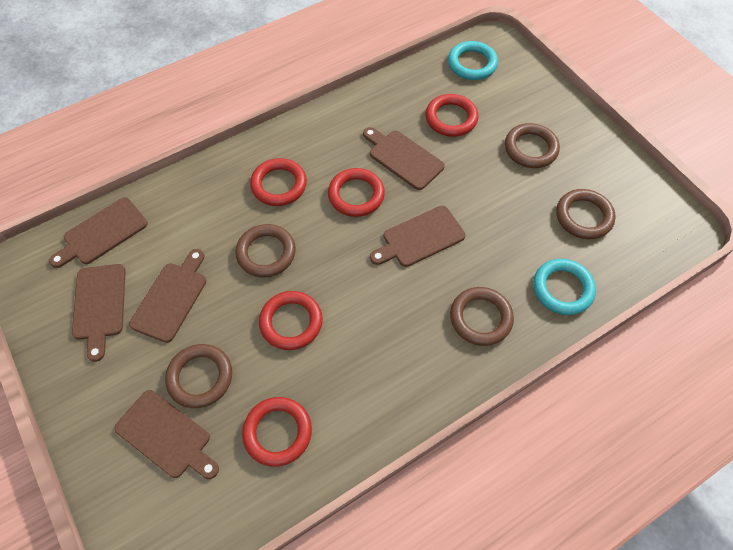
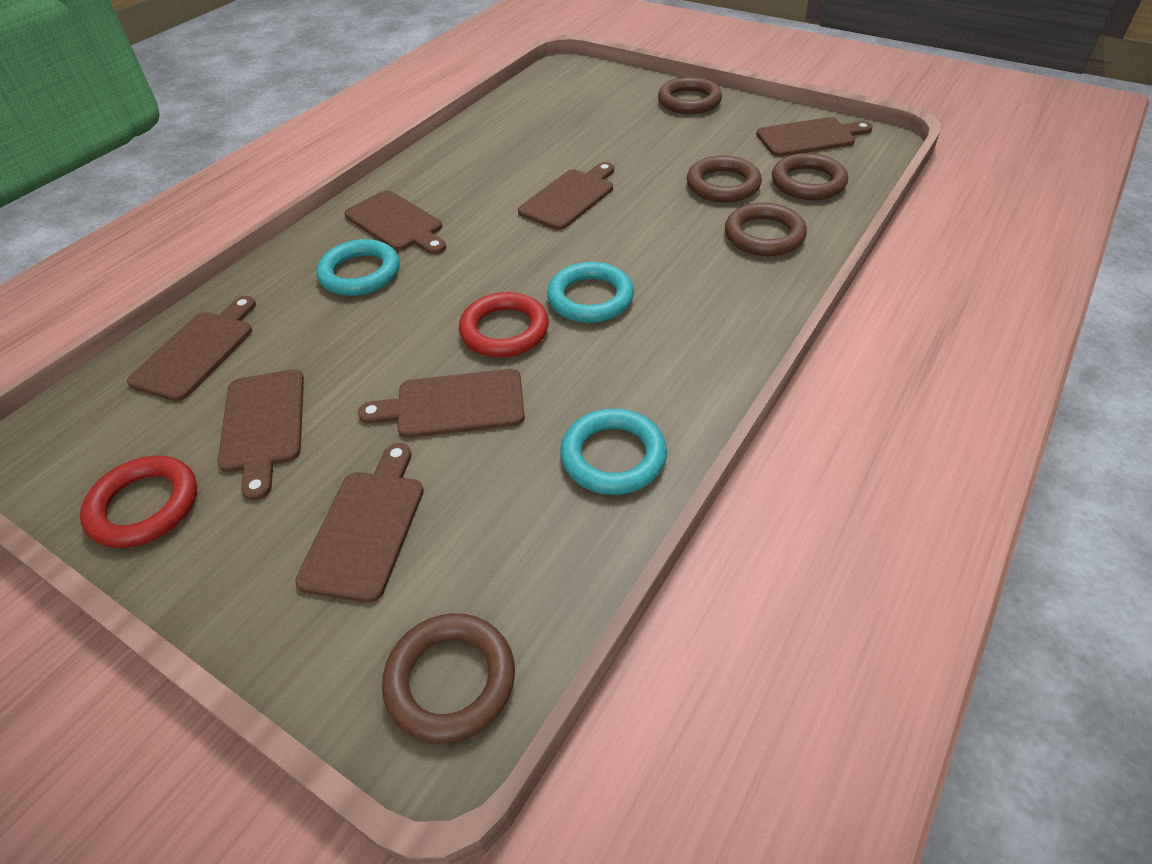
brown cutting board: 6 -> 7
red ring: 5 -> 2
turquoise ring: 2 -> 3

